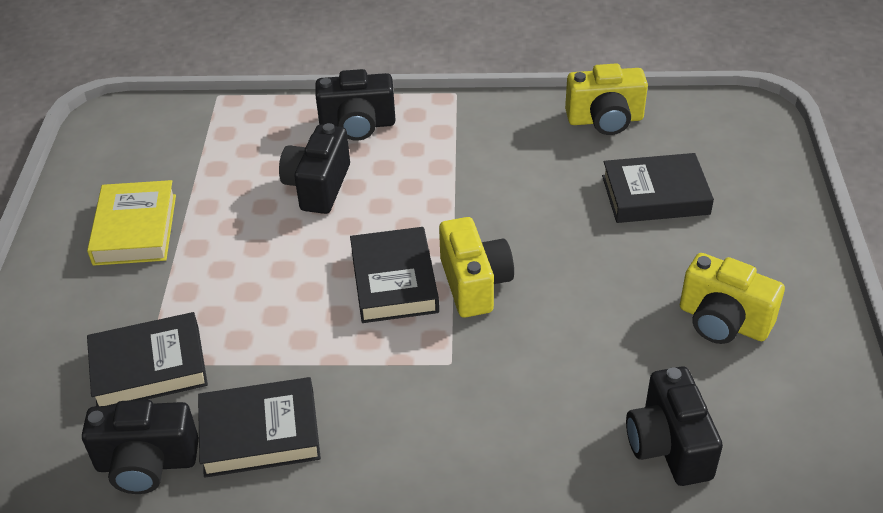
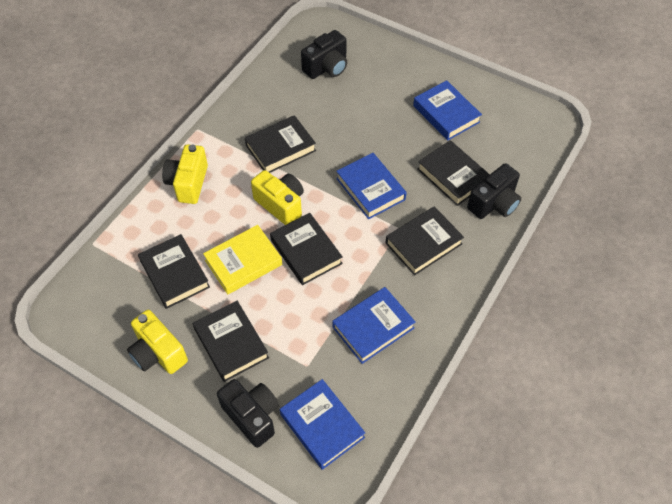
black book: 4 -> 6
black camera: 4 -> 3
blue book: 0 -> 4

